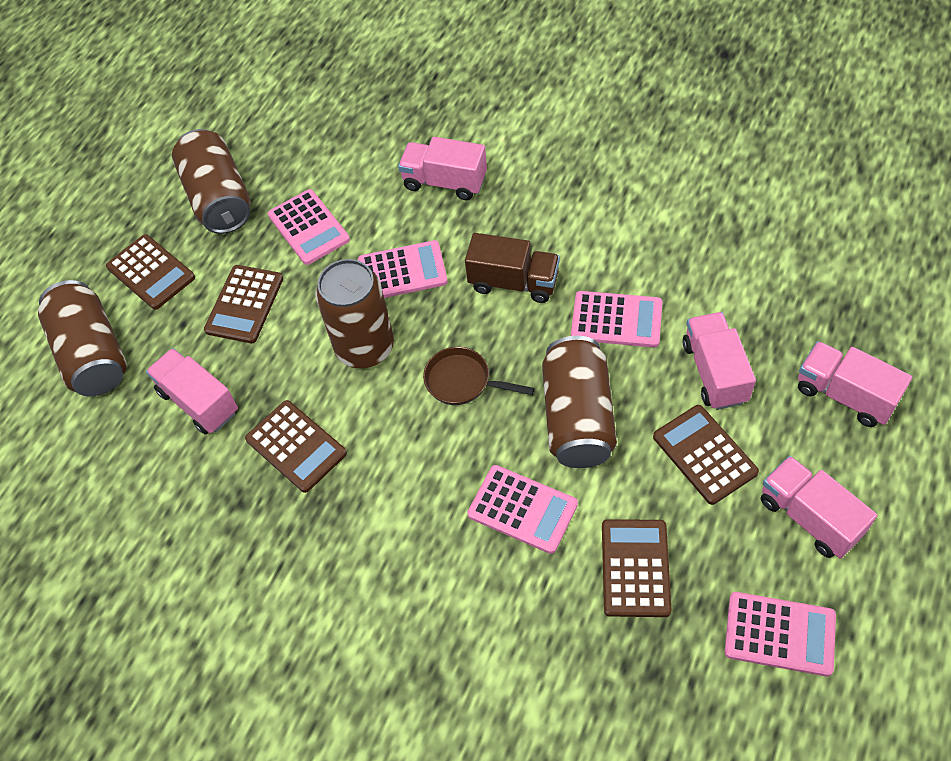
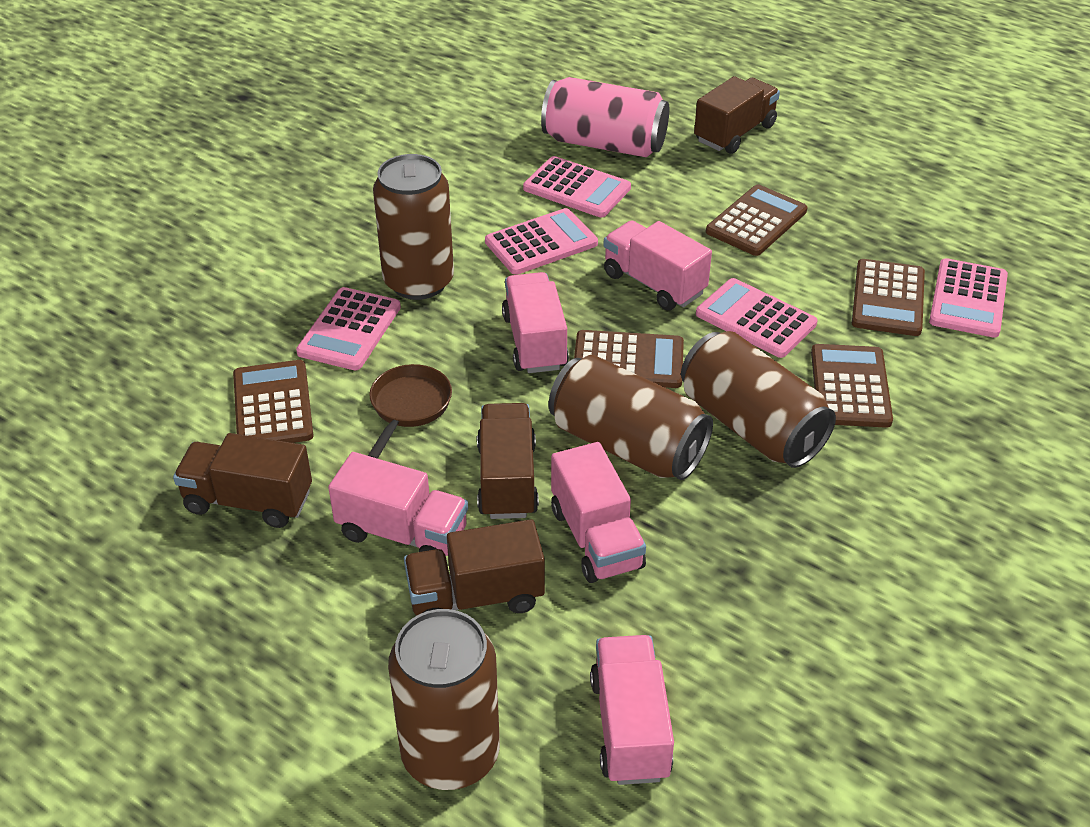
brown truck: 1 -> 4
pink can: 0 -> 1

